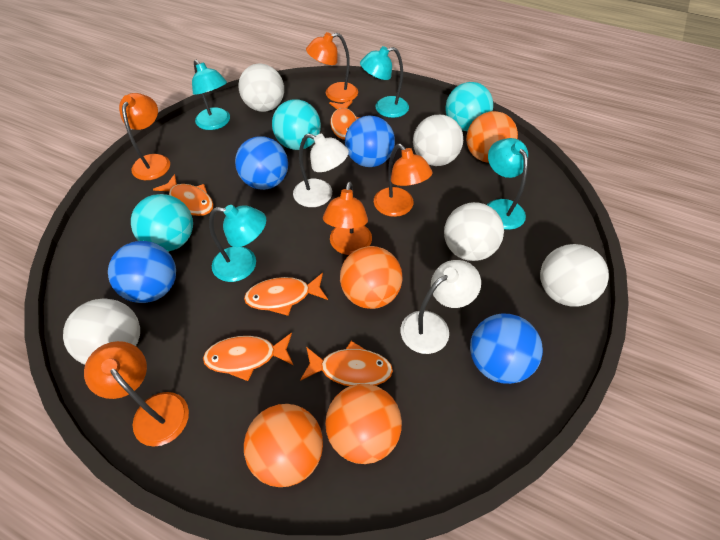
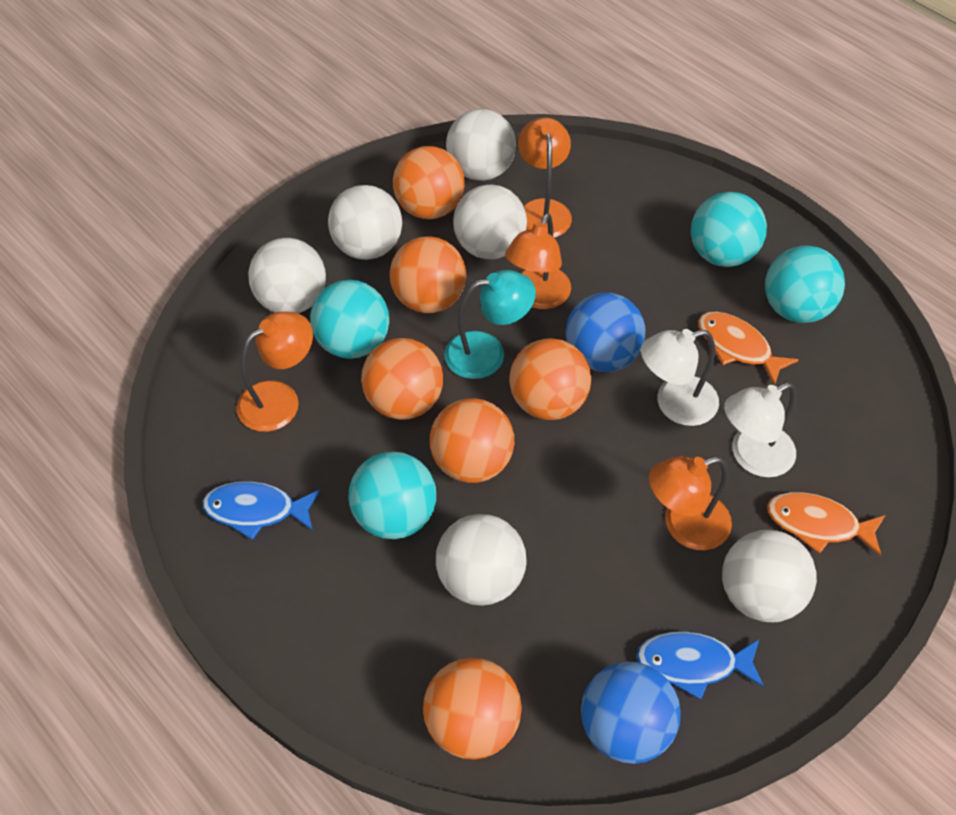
blue ball: 4 -> 2
blue fish: 0 -> 2
orange ball: 4 -> 6
orange fish: 5 -> 2
orange lamp: 5 -> 4
turquoise ball: 3 -> 4
turquoise lamp: 4 -> 1
white ball: 5 -> 6

